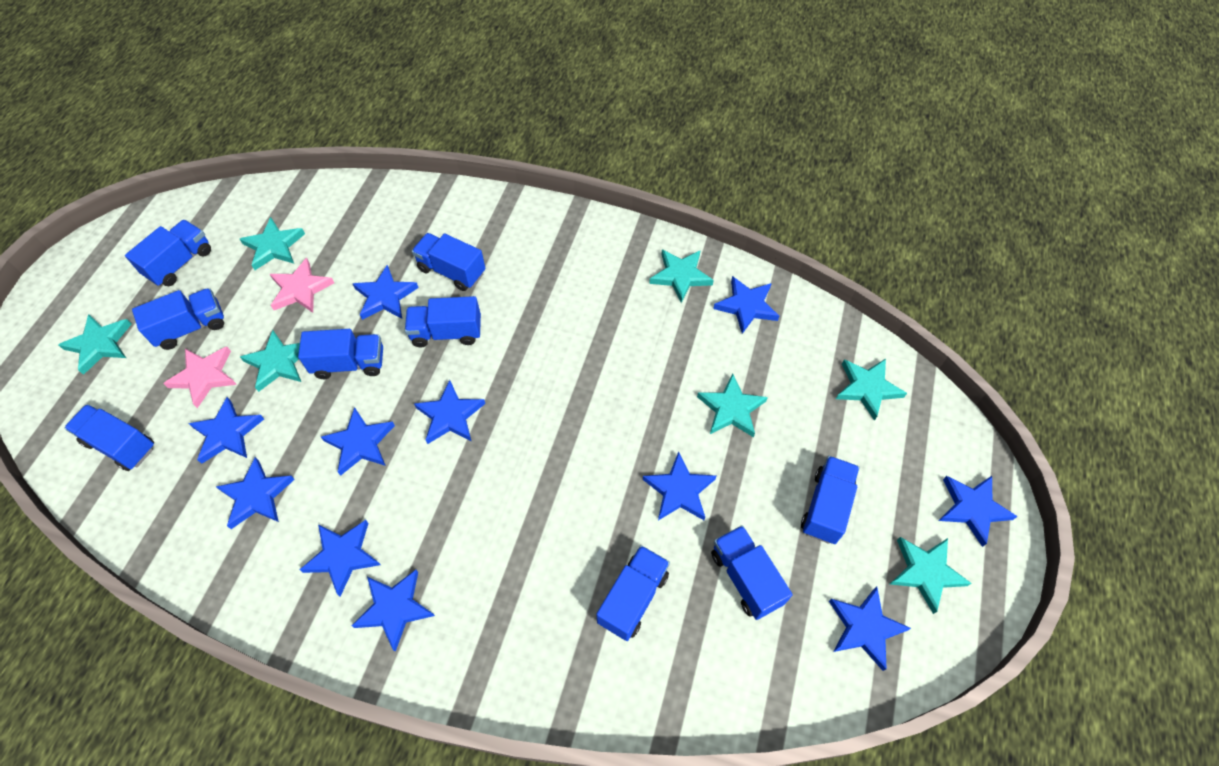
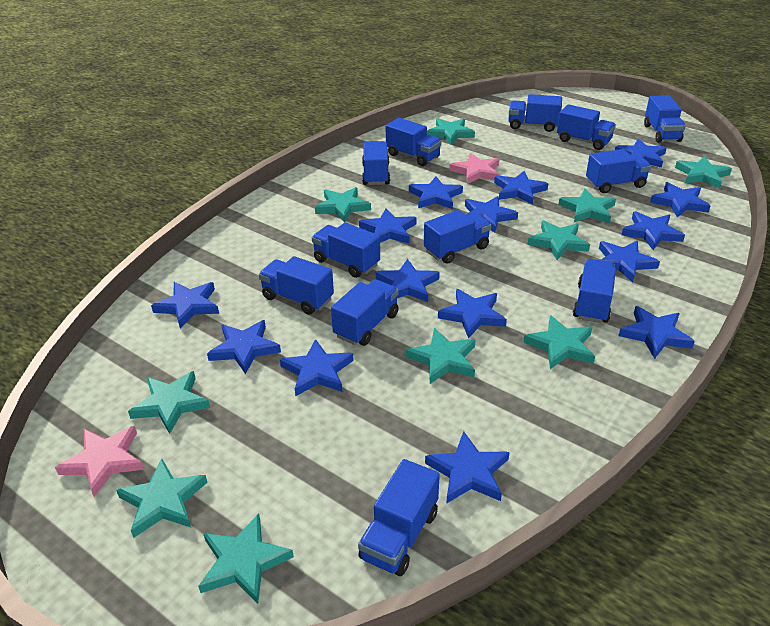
blue star: 11 -> 15
blue truck: 9 -> 12
turquoise star: 7 -> 10

